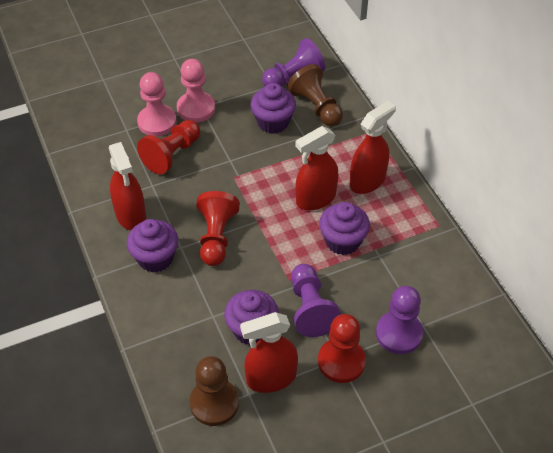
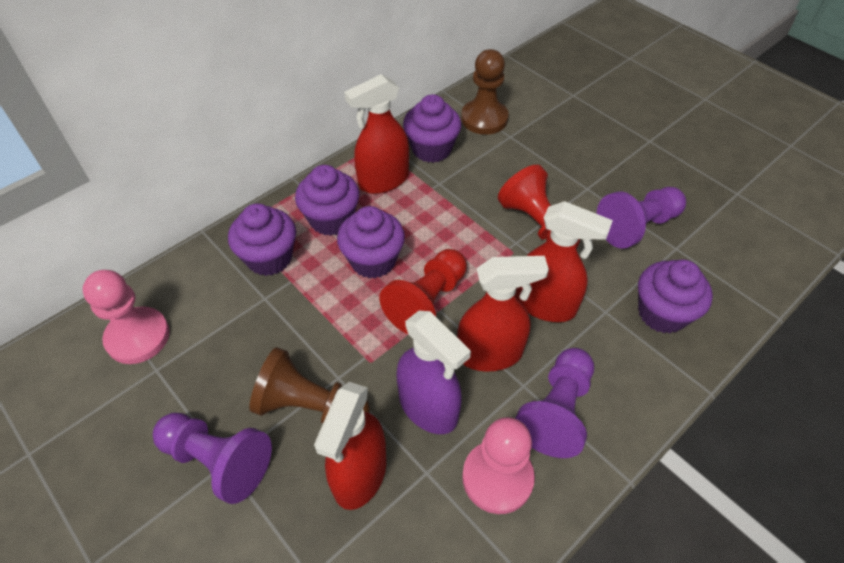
purple cupcake: 4 -> 5
purple spray bottle: 0 -> 1
red pawn: 3 -> 2

